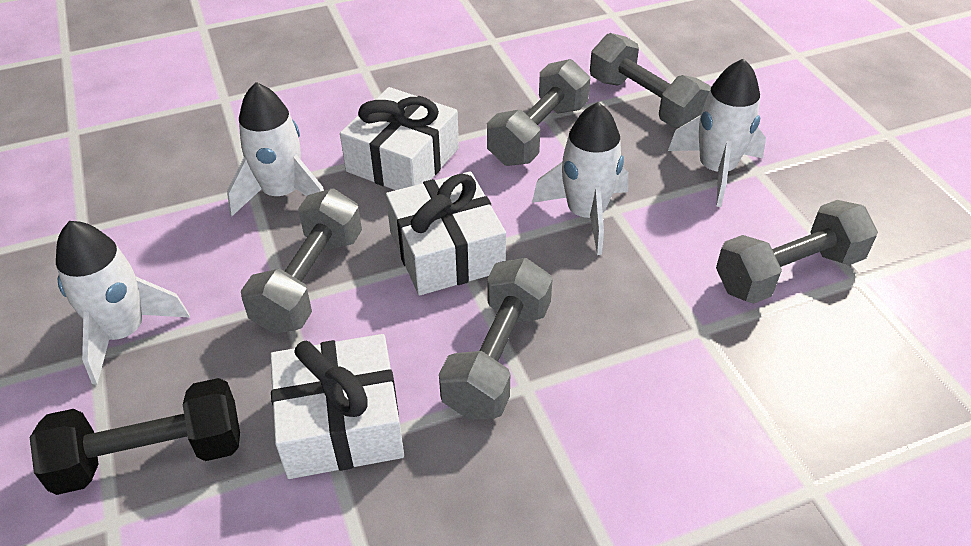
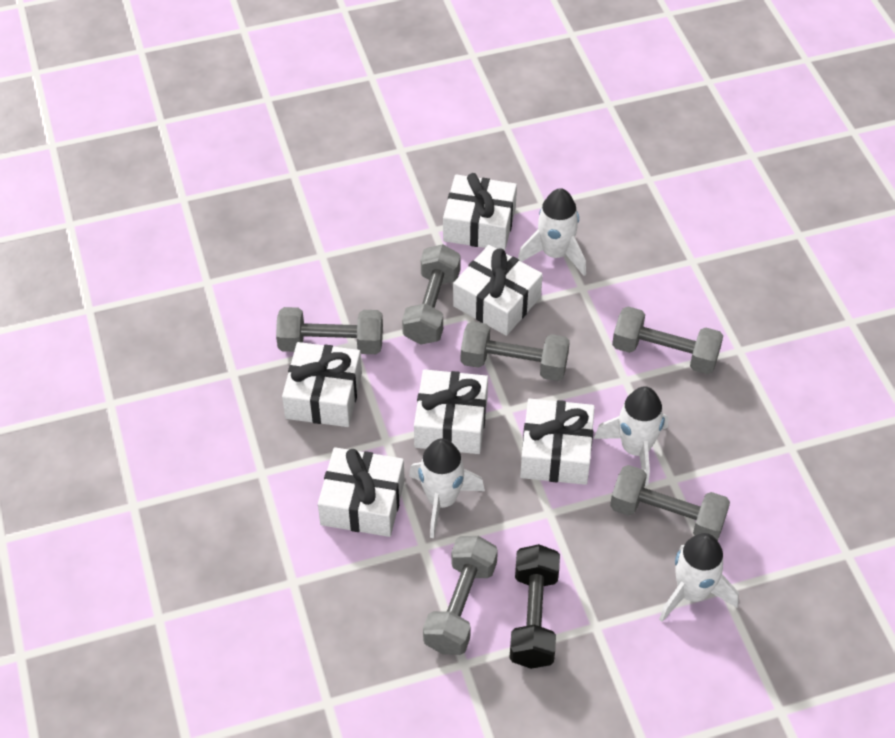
grey dumbbell: 5 -> 6
white gift: 3 -> 6

